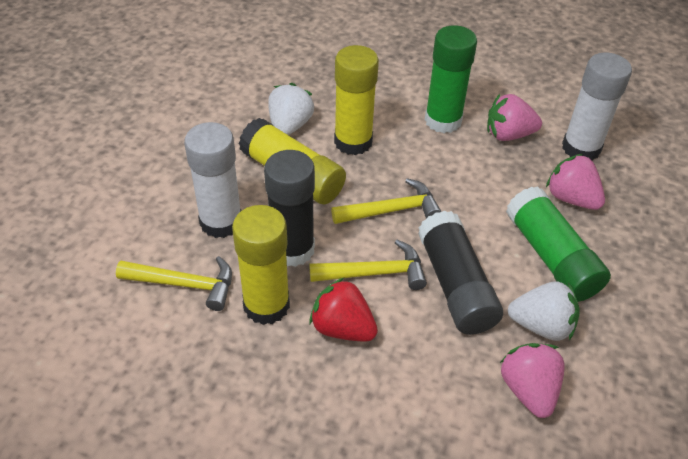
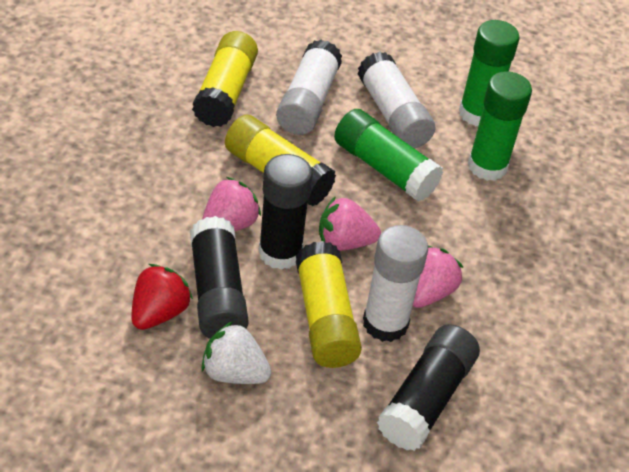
black glue stick: 2 -> 3
green glue stick: 2 -> 3
white glue stick: 2 -> 3
white strawberry: 2 -> 1
yellow hammer: 3 -> 0

